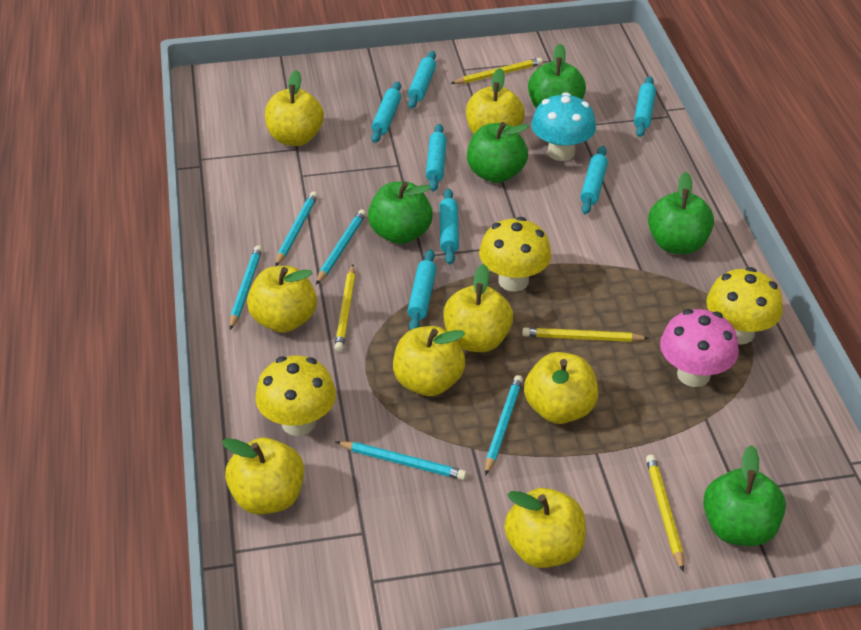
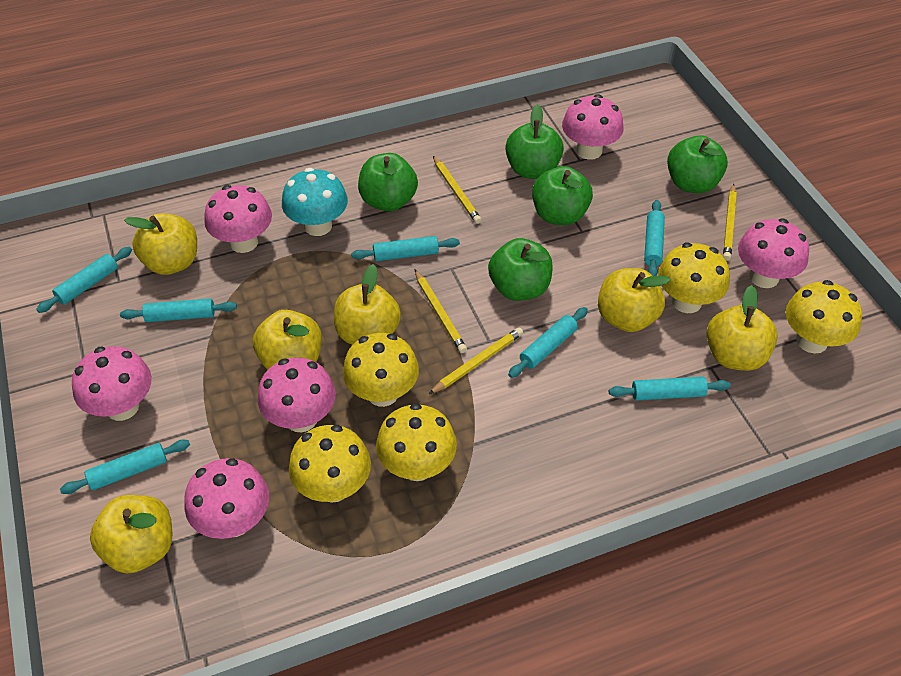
pink mushroom: 1 -> 6
turquoise pencil: 5 -> 0
yellow apple: 8 -> 6
yellow mushroom: 3 -> 5

